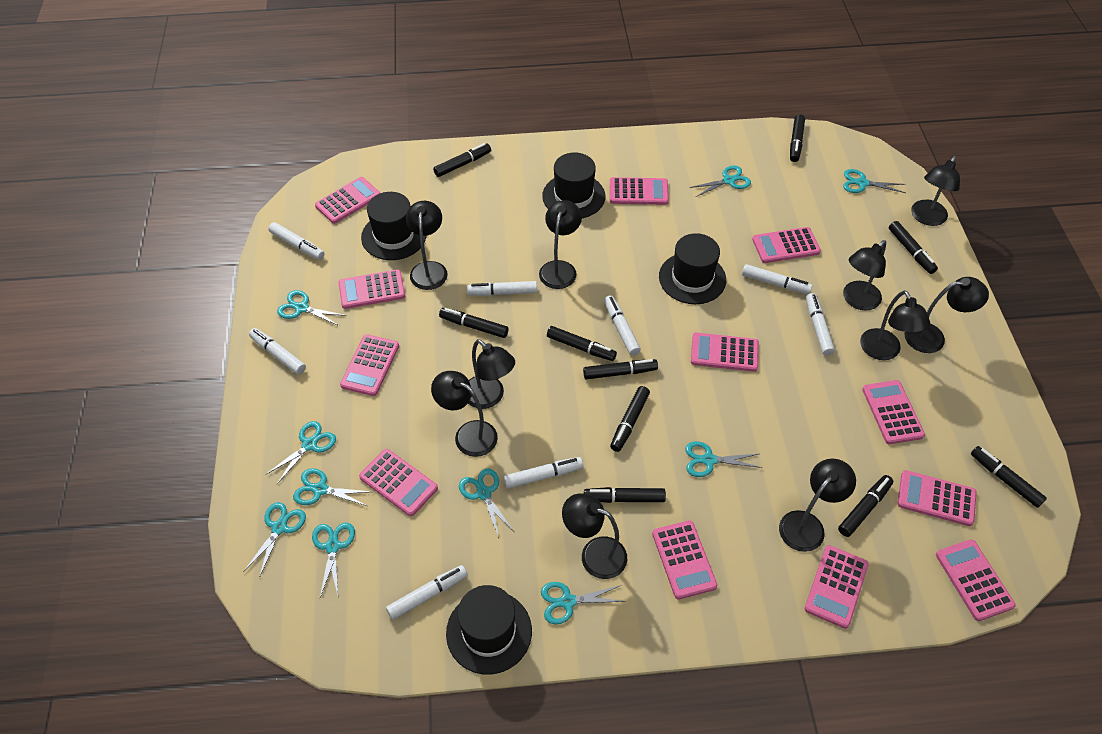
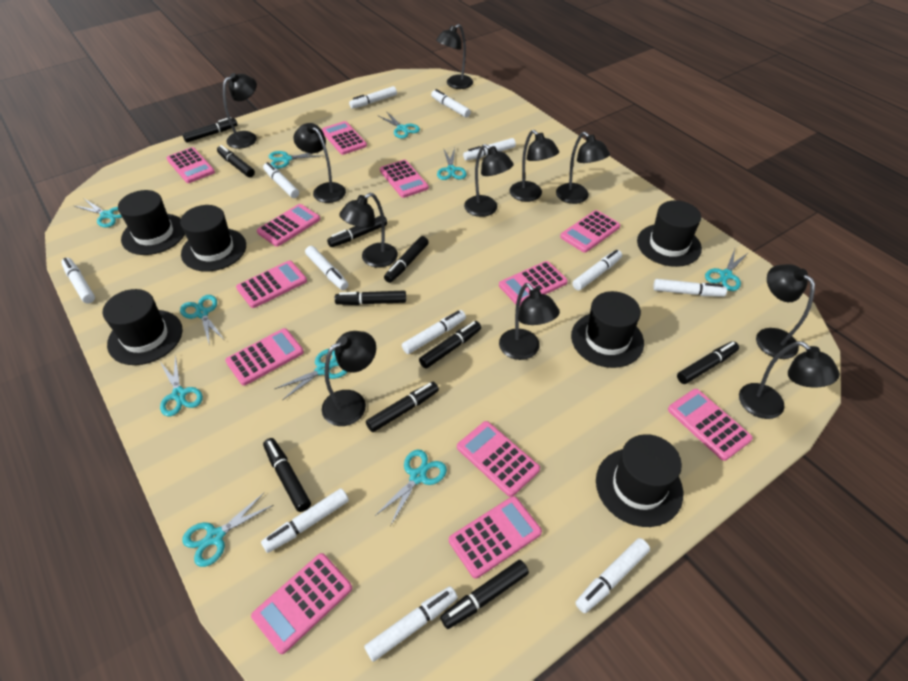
black hat: 4 -> 6
black lamp: 10 -> 11
white marker: 8 -> 12

